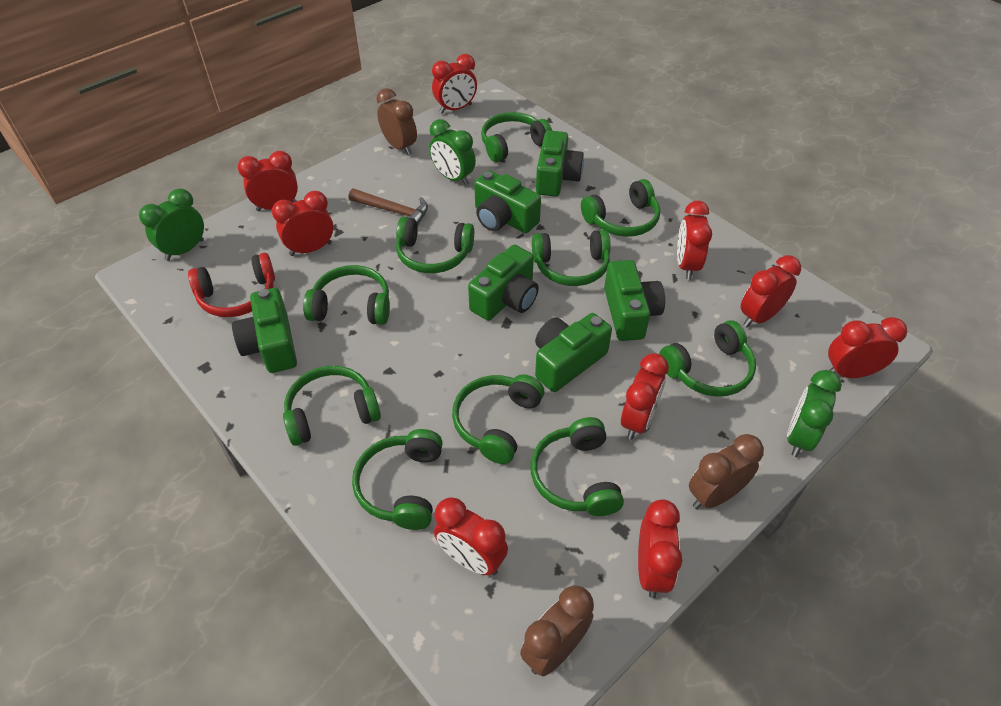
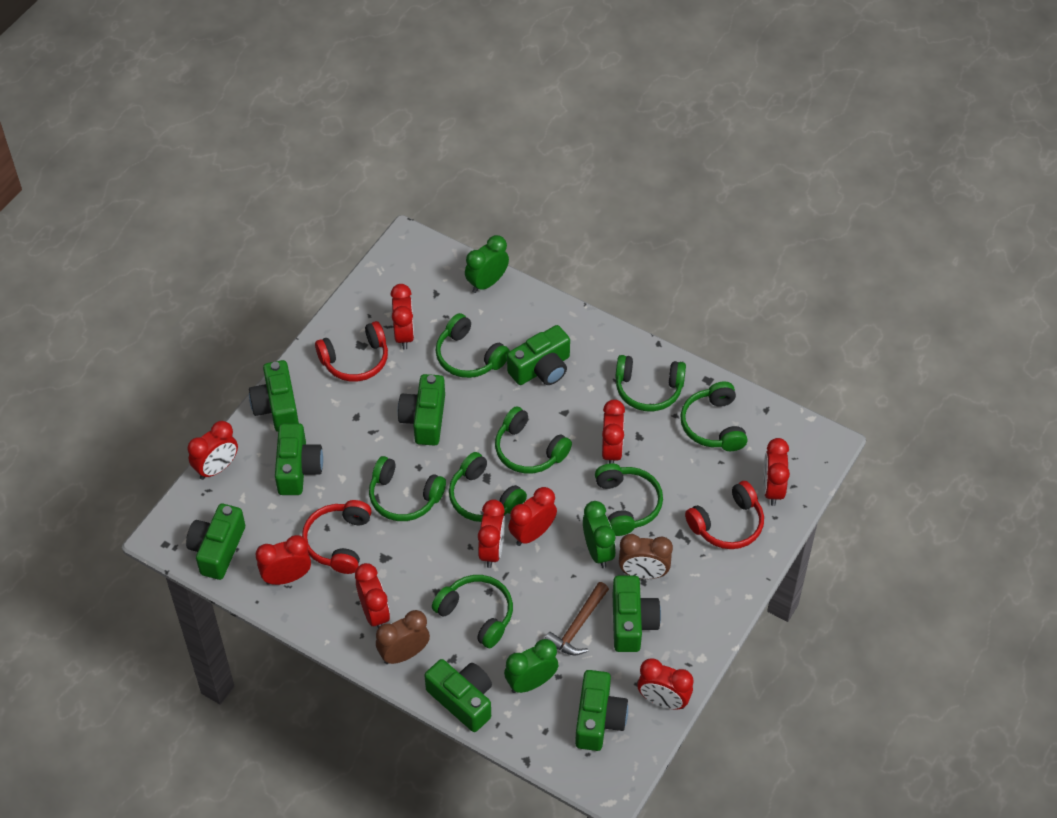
brown clock: 3 -> 2
green camera: 6 -> 8
green headphones: 10 -> 8
red headphones: 1 -> 3

